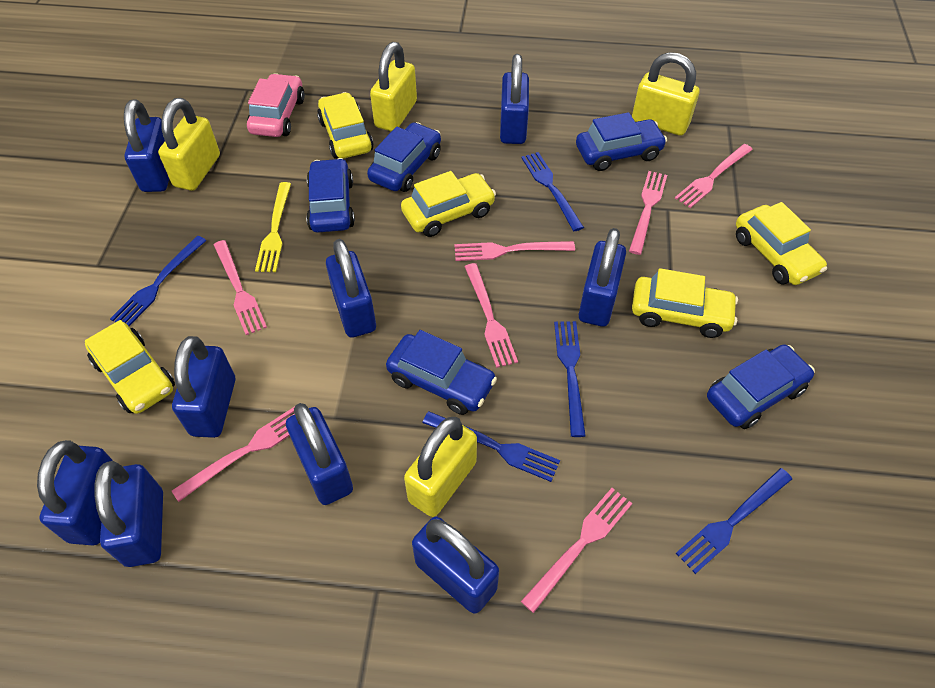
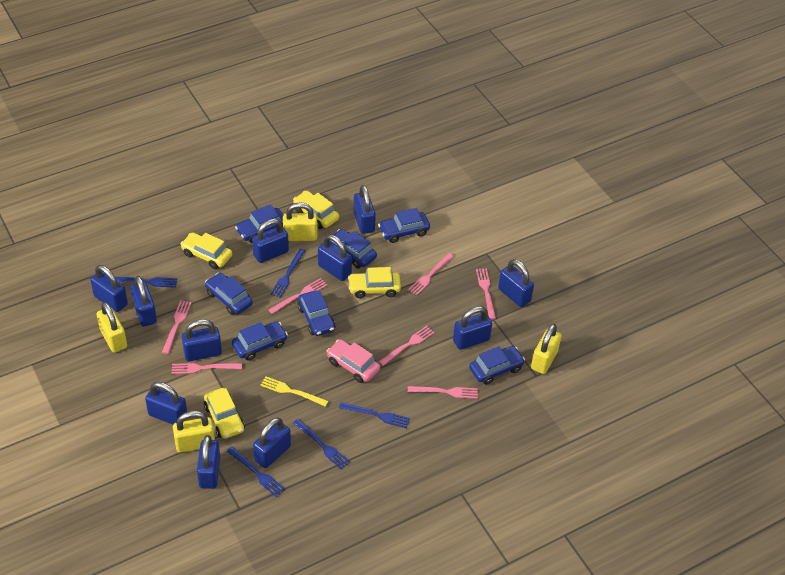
blue car: 5 -> 7
blue padlock: 9 -> 11
yellow car: 5 -> 4

